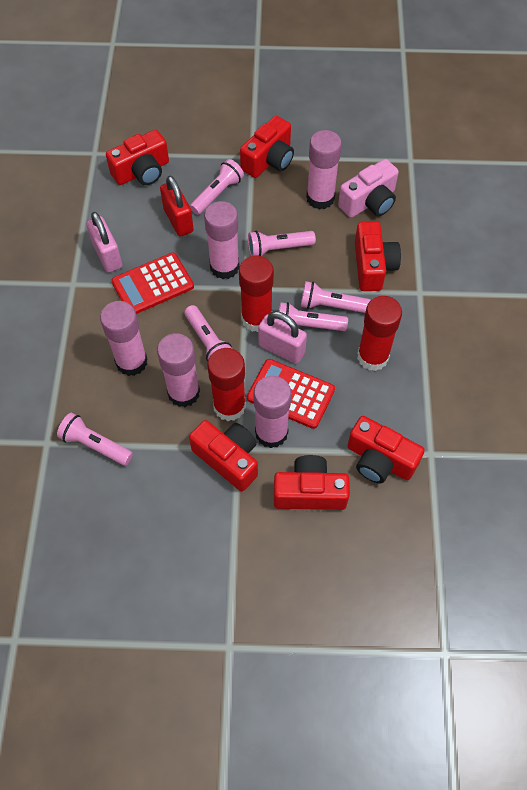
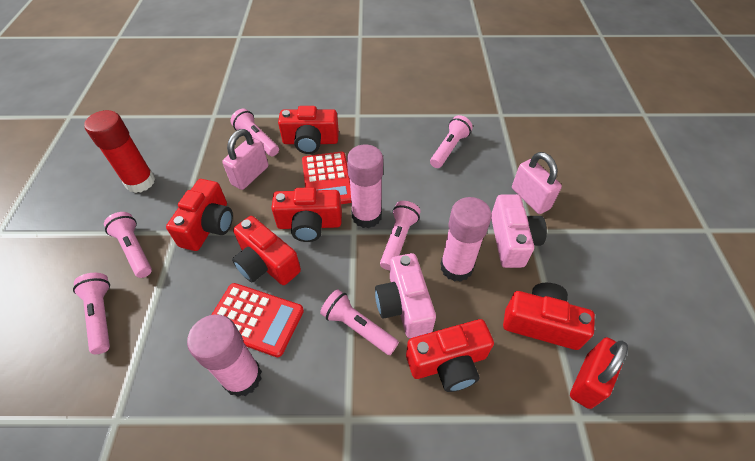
pink camera: 1 -> 2
pink glue stick: 5 -> 3
red glue stick: 3 -> 1

